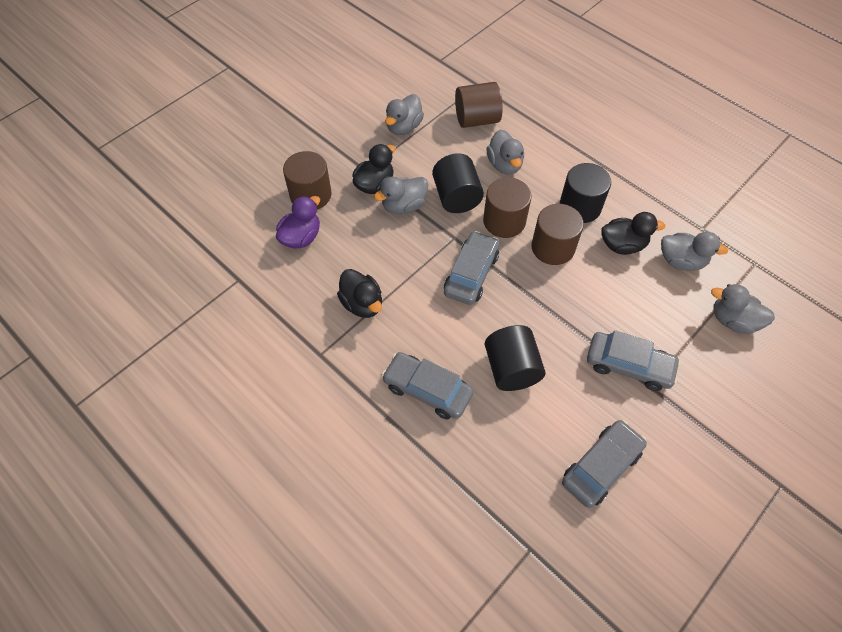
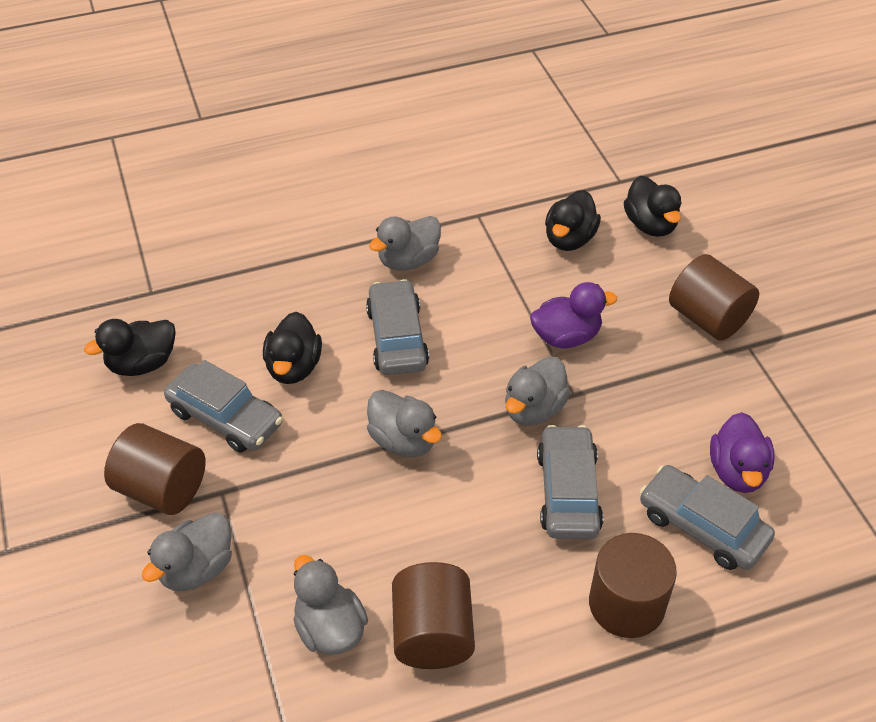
black cylinder: 3 -> 0
black duck: 3 -> 4
purple duck: 1 -> 2

